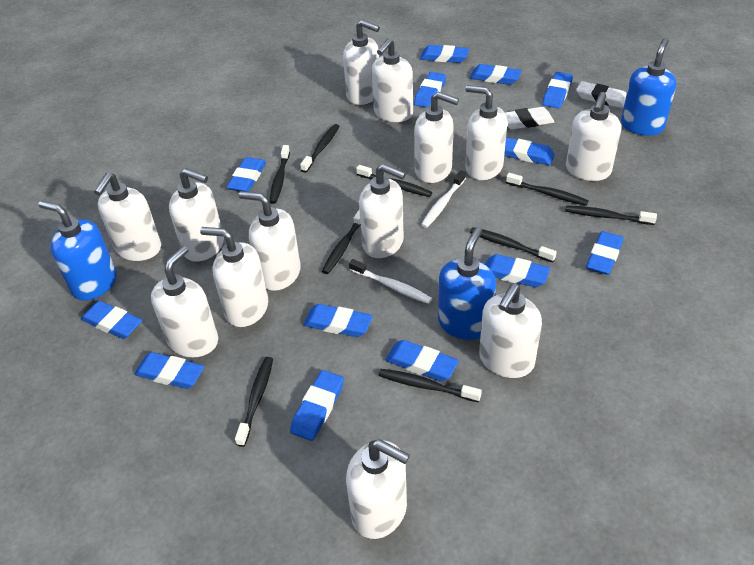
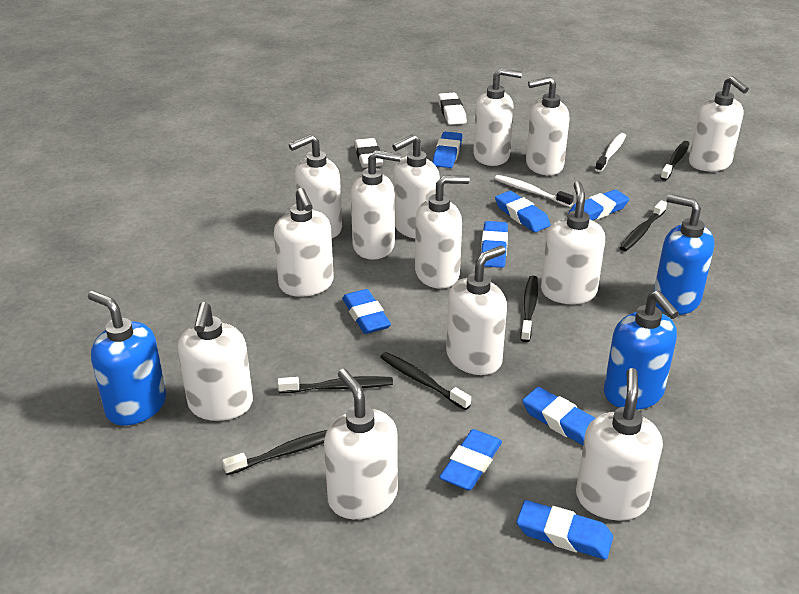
black toothbrush: 9 -> 6
blue eraser: 13 -> 8

